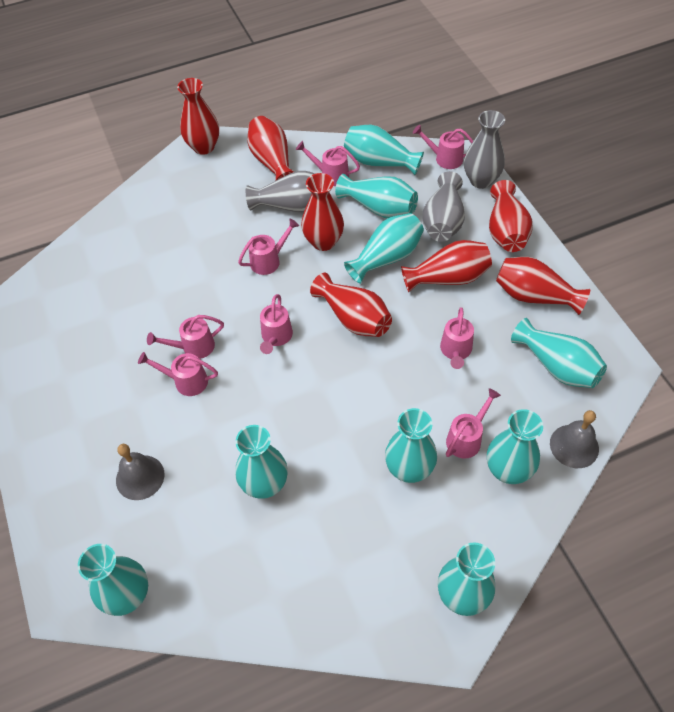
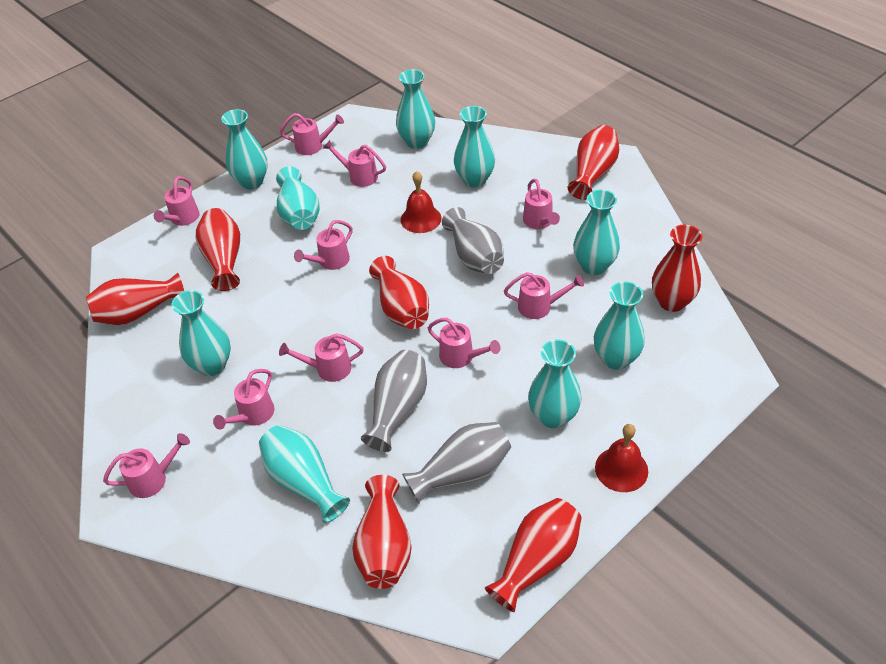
grey bell: 2 -> 0
pink watering can: 8 -> 10
red bell: 0 -> 2

